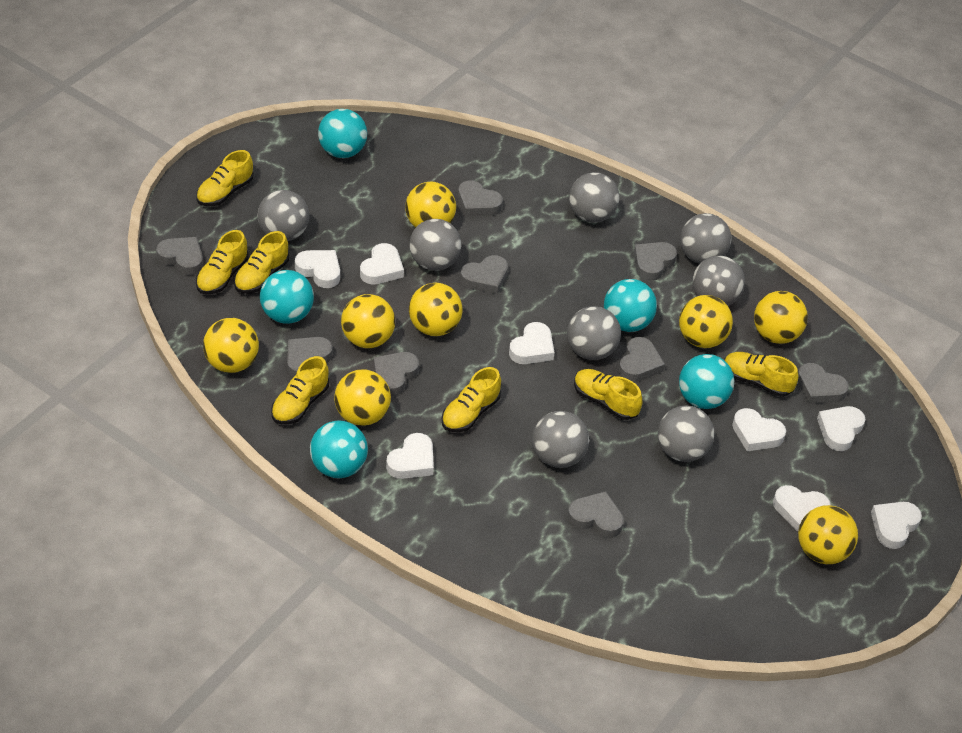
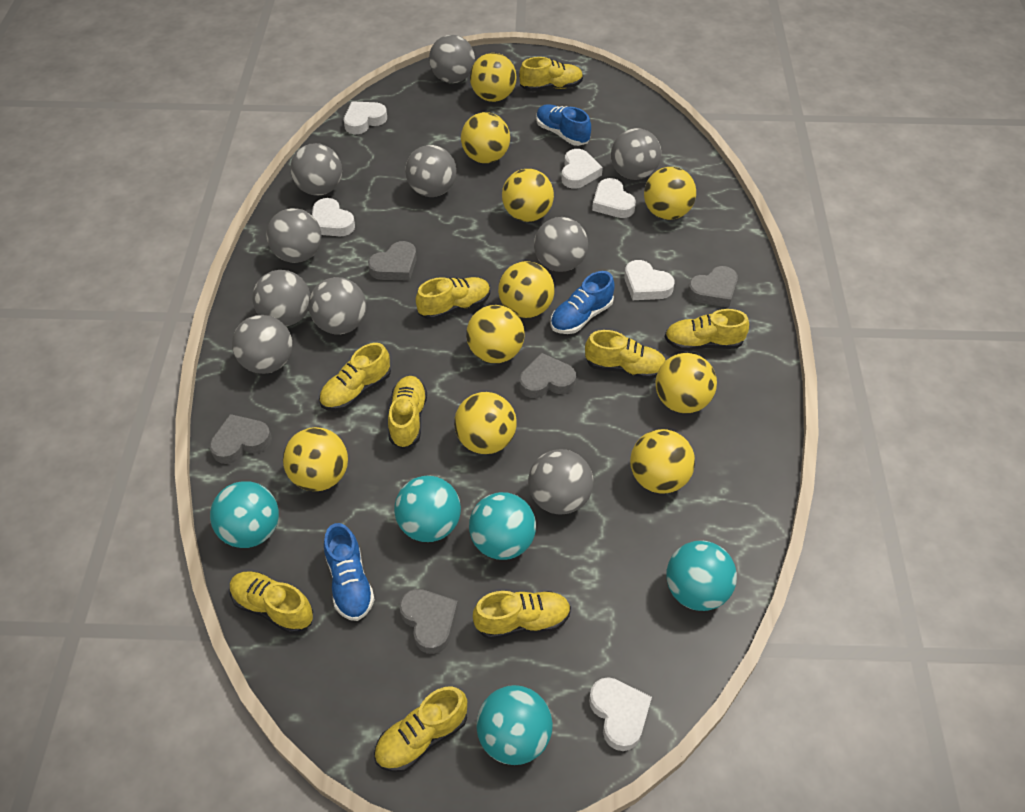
blue shoe: 0 -> 3
grey ball: 8 -> 10
grey heart: 9 -> 5
white heart: 8 -> 6
yellow ball: 8 -> 10
yellow shoe: 7 -> 9

